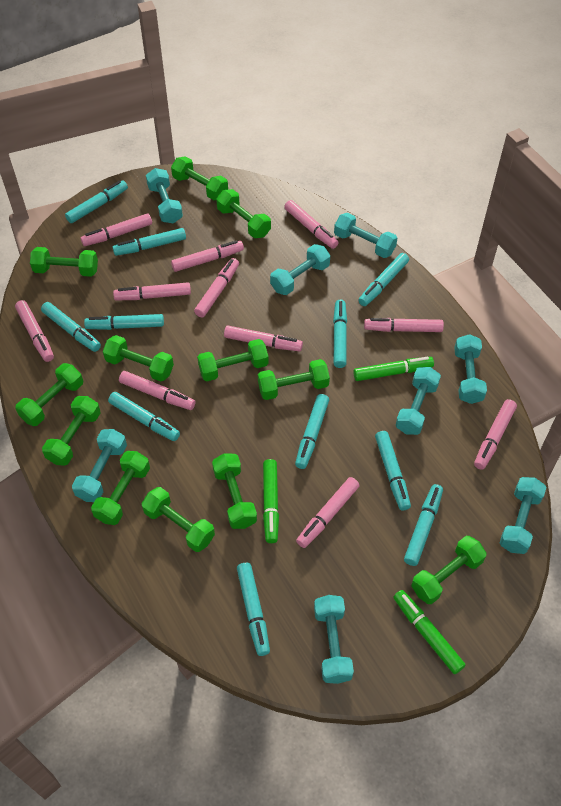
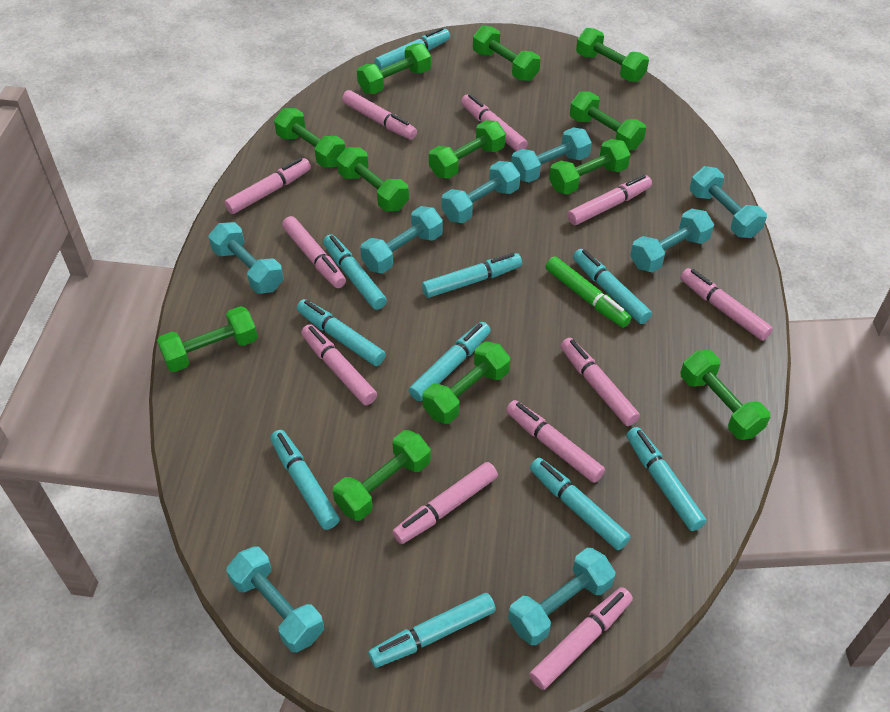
green marker: 3 -> 1
turquoise marker: 11 -> 10

